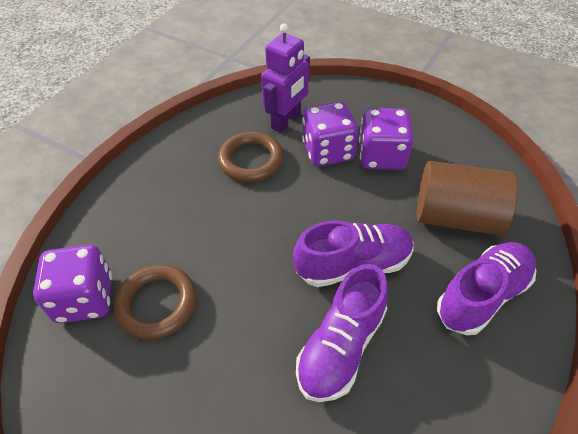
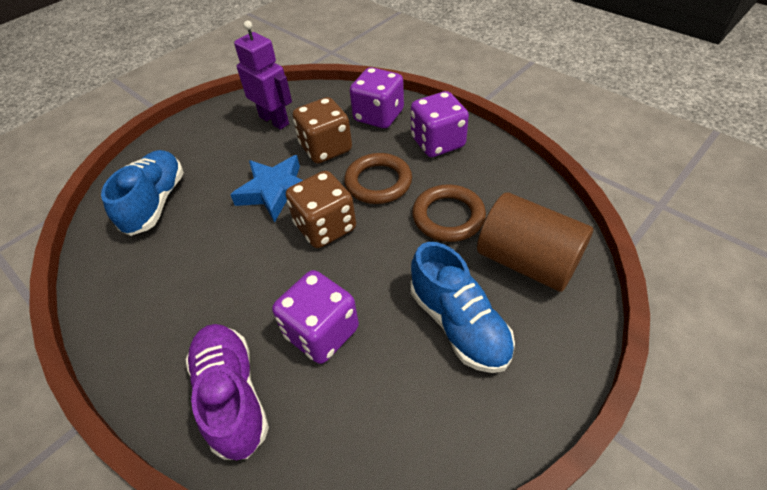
blue shoe: 0 -> 2
blue star: 0 -> 1
brown dice: 0 -> 2
purple shoe: 3 -> 1

